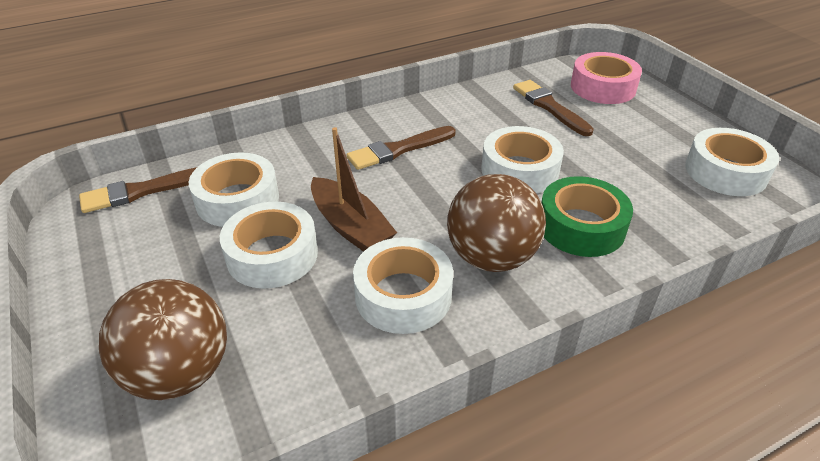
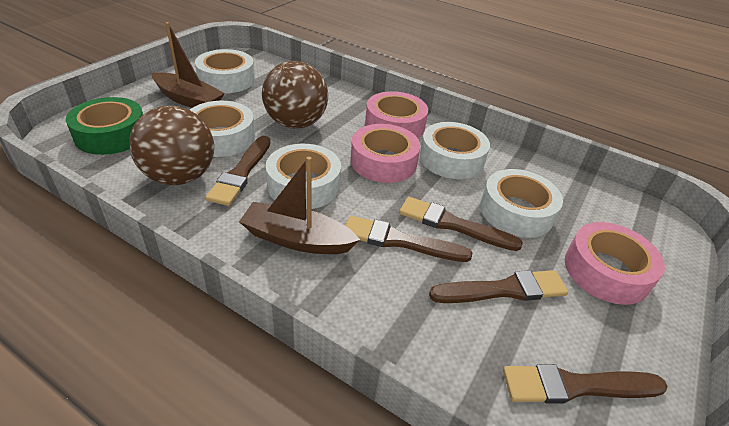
brown boat: 1 -> 2
brown brush: 3 -> 5
pink tape: 1 -> 3

